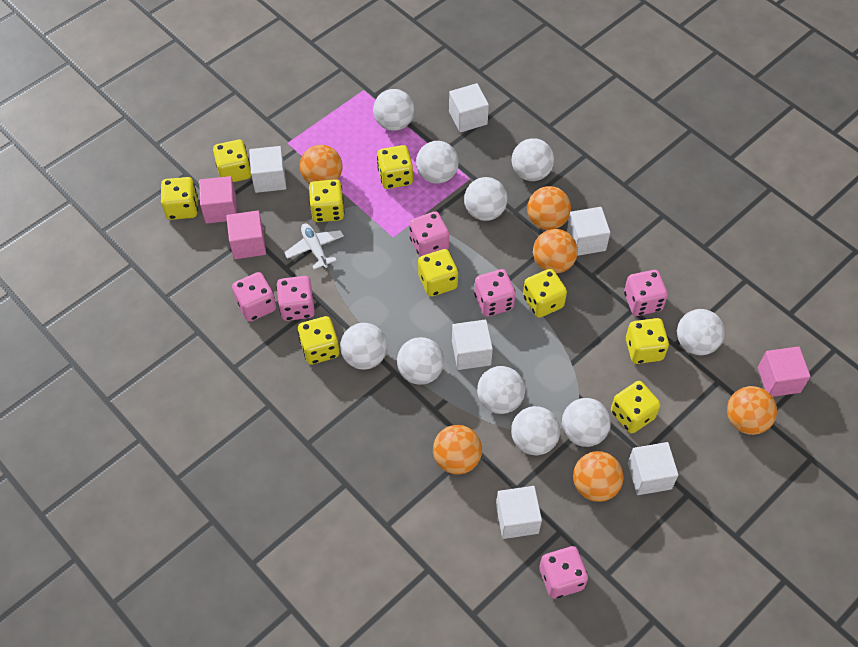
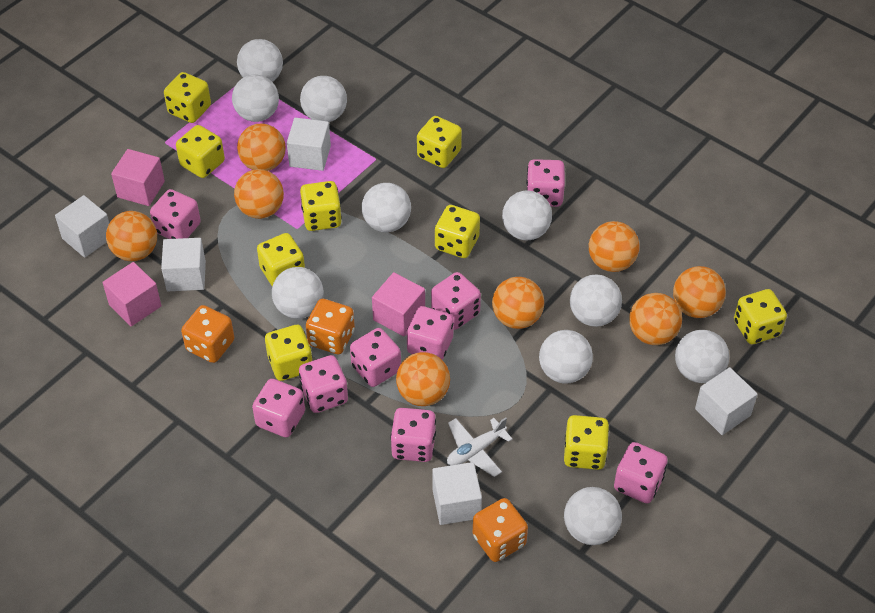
orange ball: 6 -> 8
orange dice: 0 -> 3
pink dice: 6 -> 9
white cube: 6 -> 5

